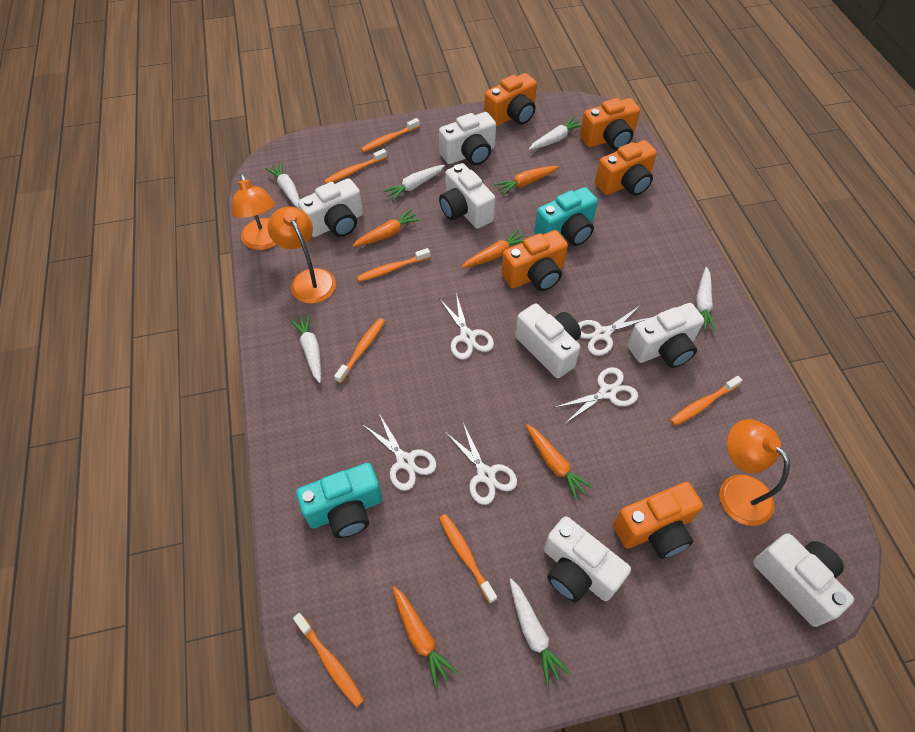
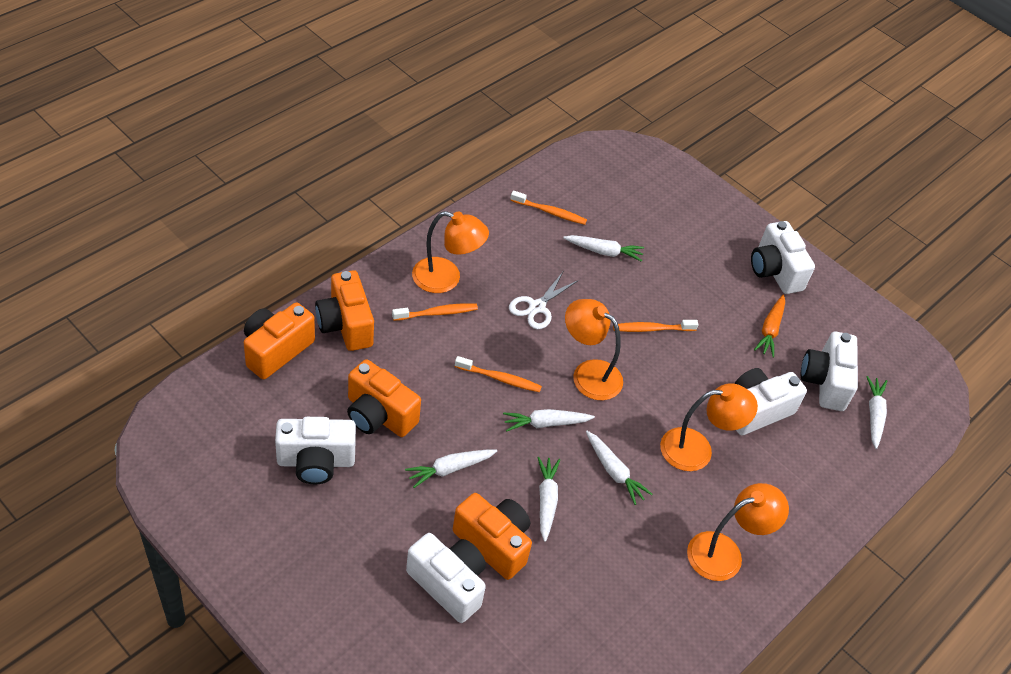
orange camera: 5 -> 4
orange carrot: 5 -> 1
orange lamp: 3 -> 4
orange toothbrush: 7 -> 4
turquoise camera: 2 -> 0
white camera: 7 -> 5
white scissors: 5 -> 1

